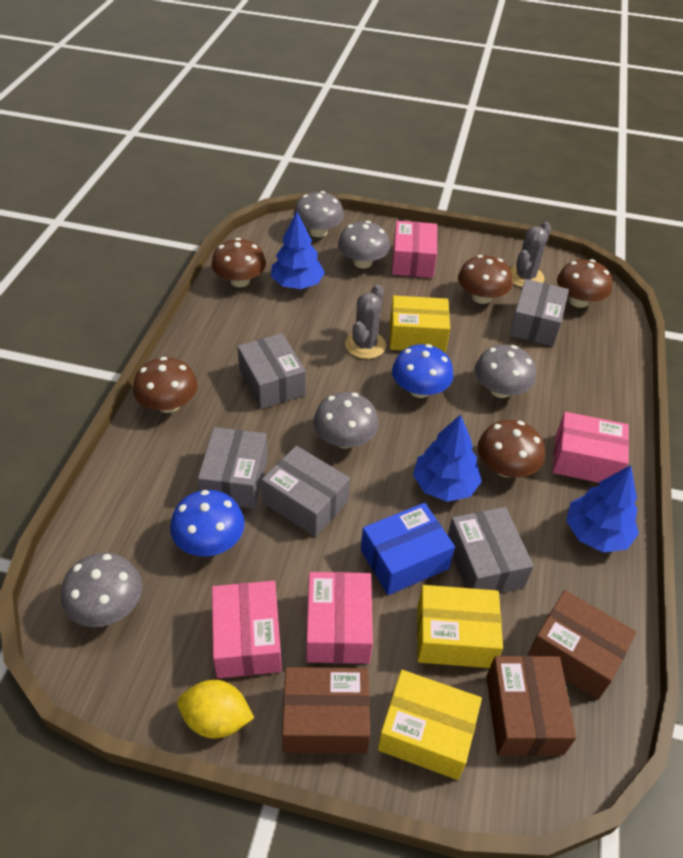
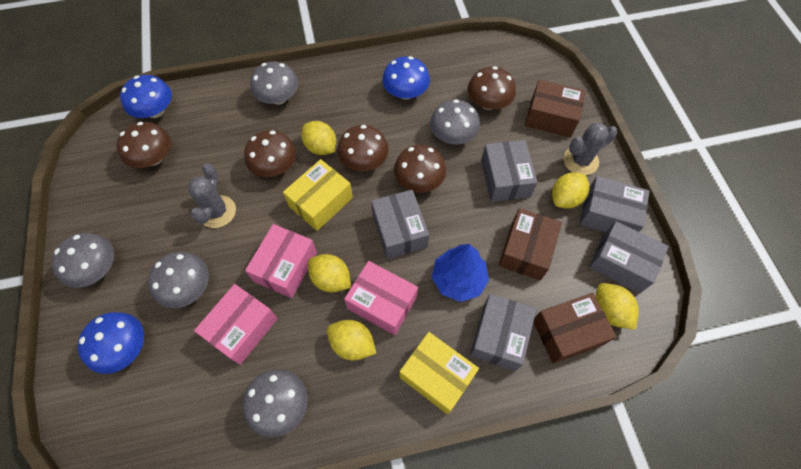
blue box: 1 -> 0
blue mushroom: 2 -> 3
blue tree: 3 -> 1
pink box: 4 -> 3
yellow box: 3 -> 2
yellow lemon: 1 -> 5

